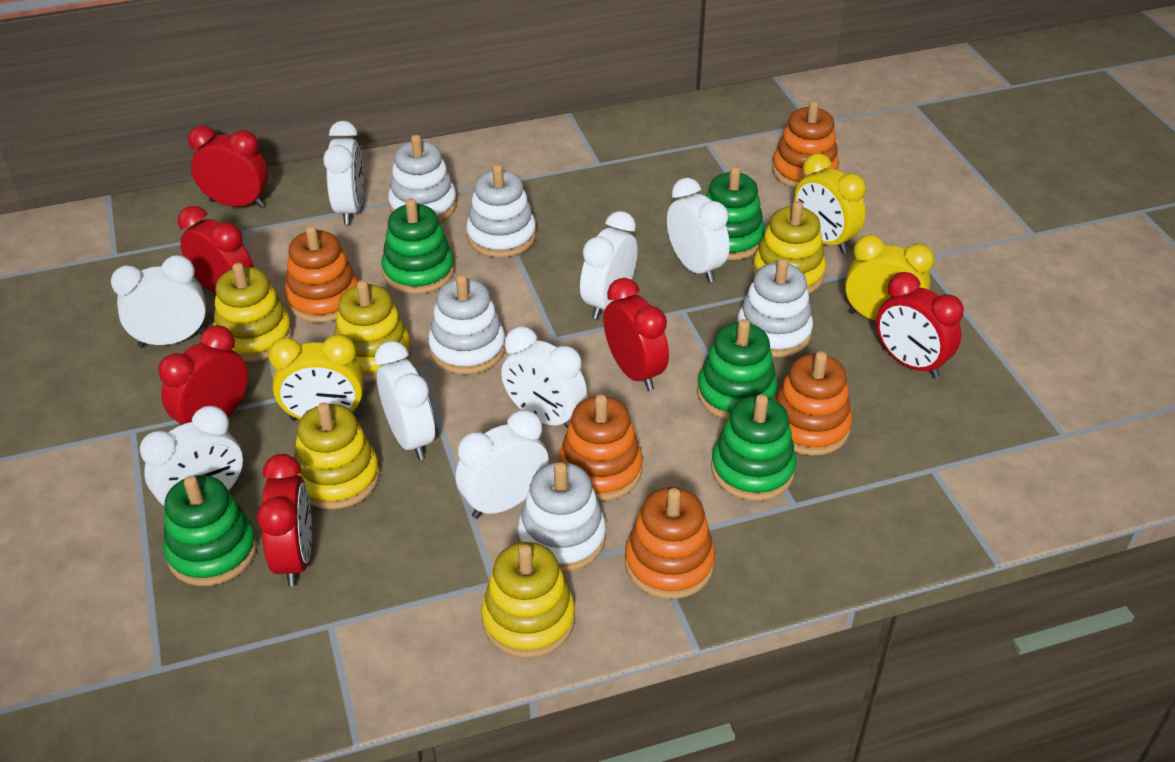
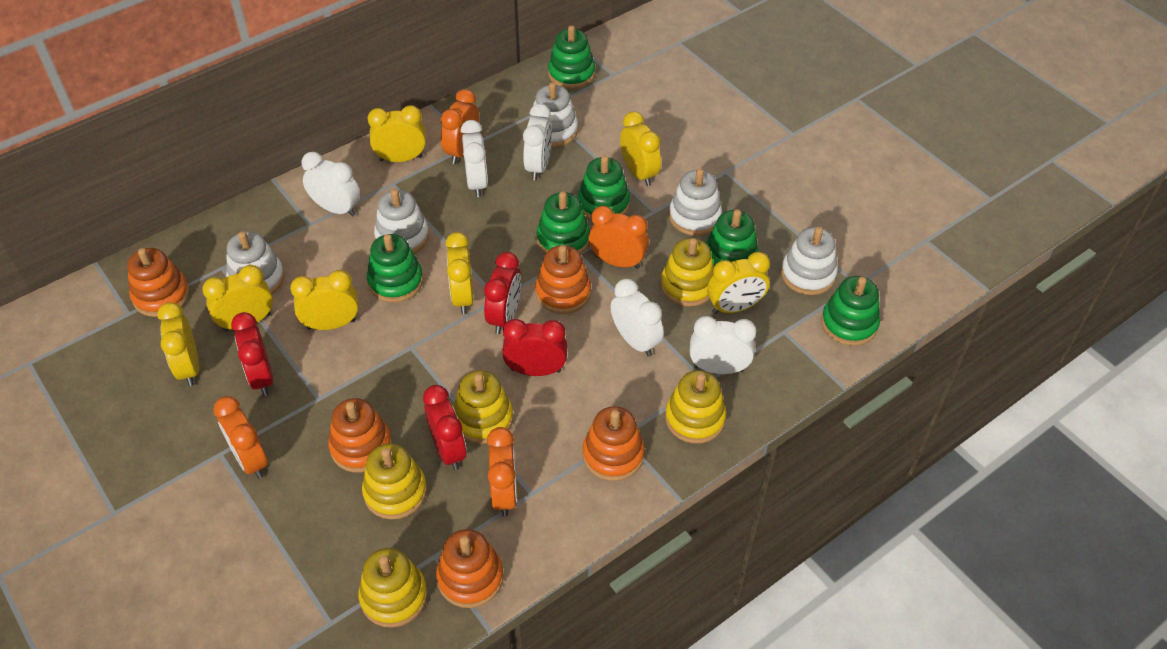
green stacking toy: 5 -> 6
orange clock: 0 -> 4
red clock: 6 -> 4
white clock: 8 -> 5
yellow clock: 3 -> 7

